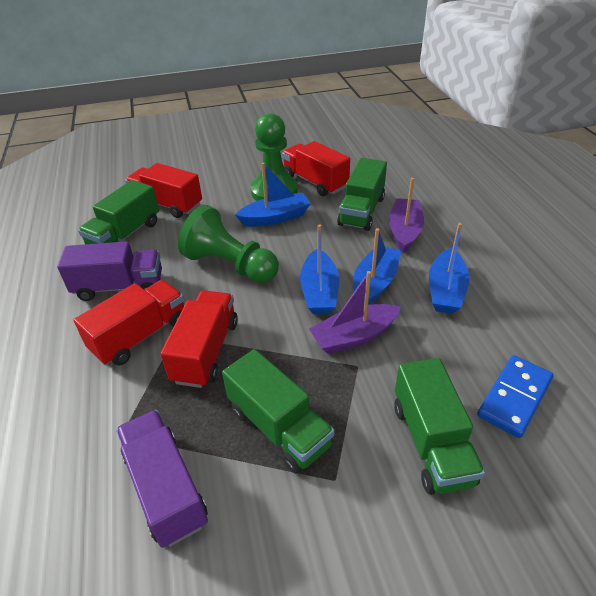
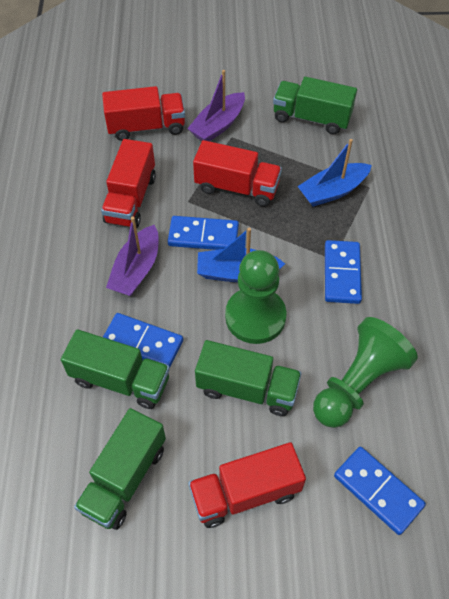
blue boat: 4 -> 2
blue domino: 1 -> 4
purple truck: 2 -> 0

